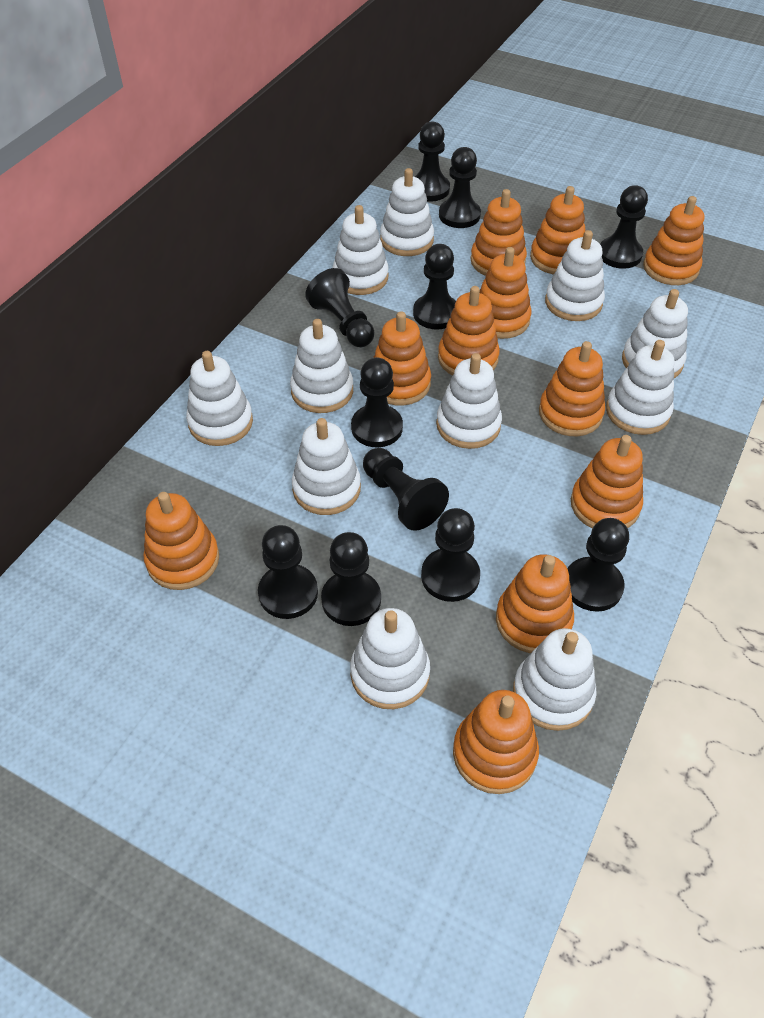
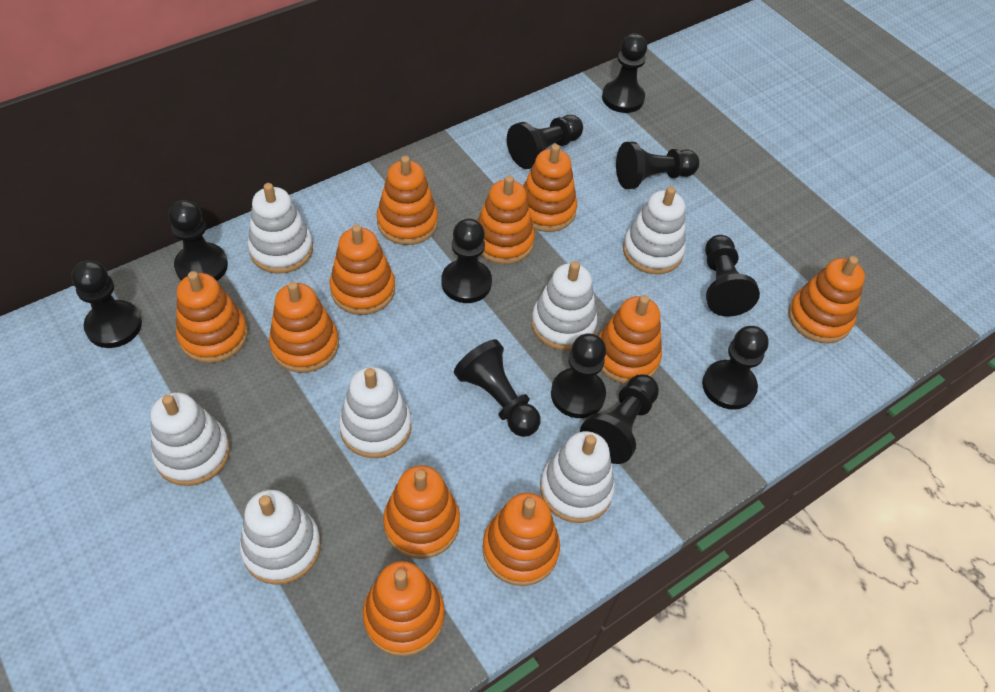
white stacking toy: 11 -> 7

